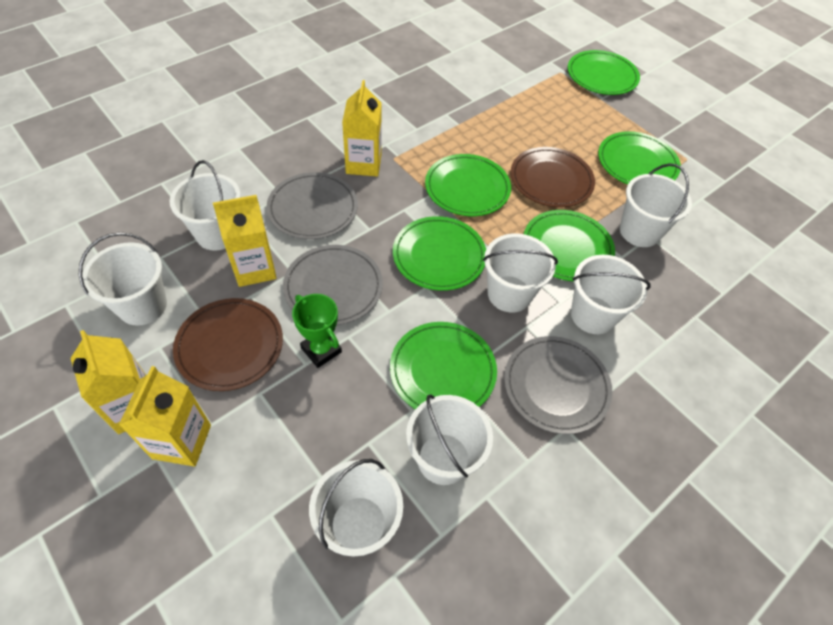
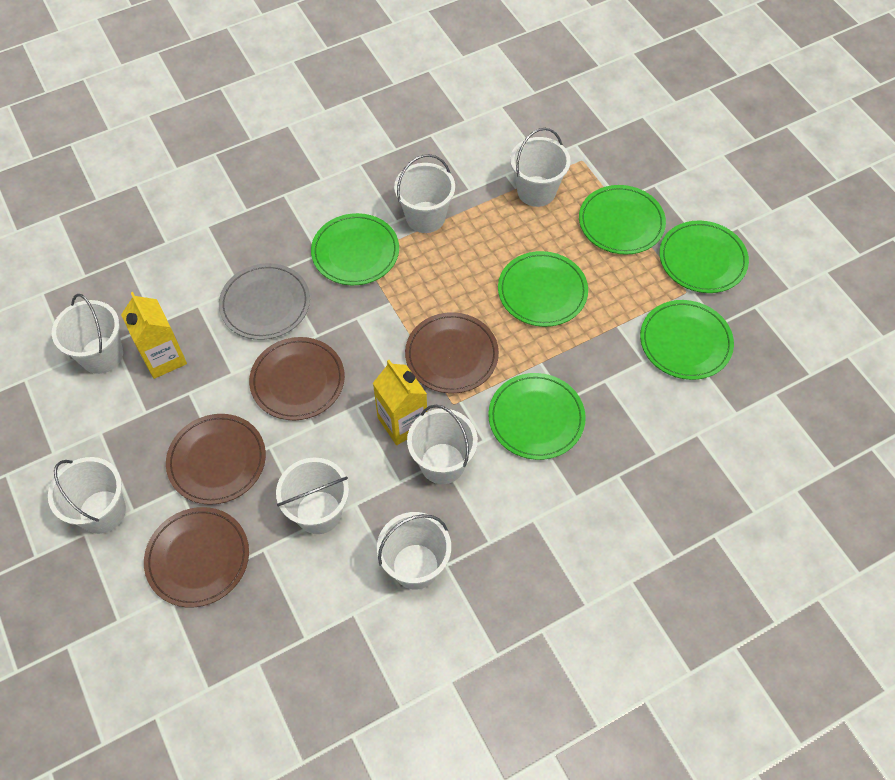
brown plate: 2 -> 4
green trophy: 1 -> 0
grey plate: 3 -> 1
yellow carton: 4 -> 2

